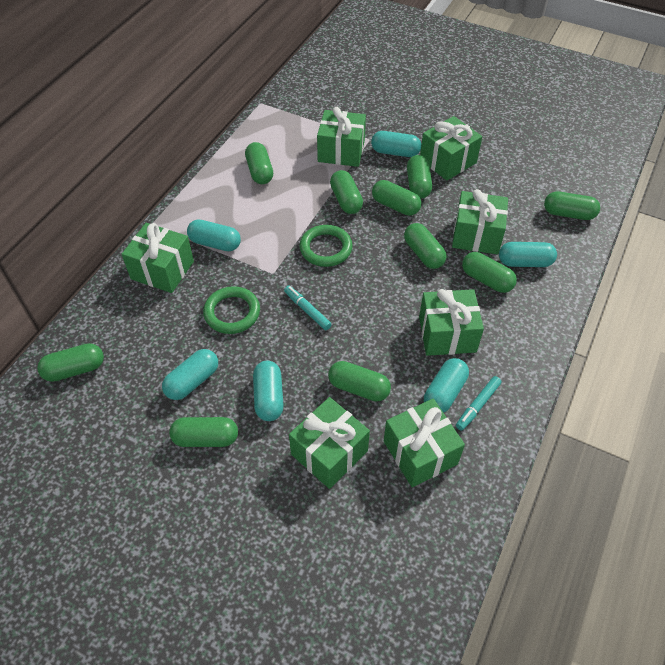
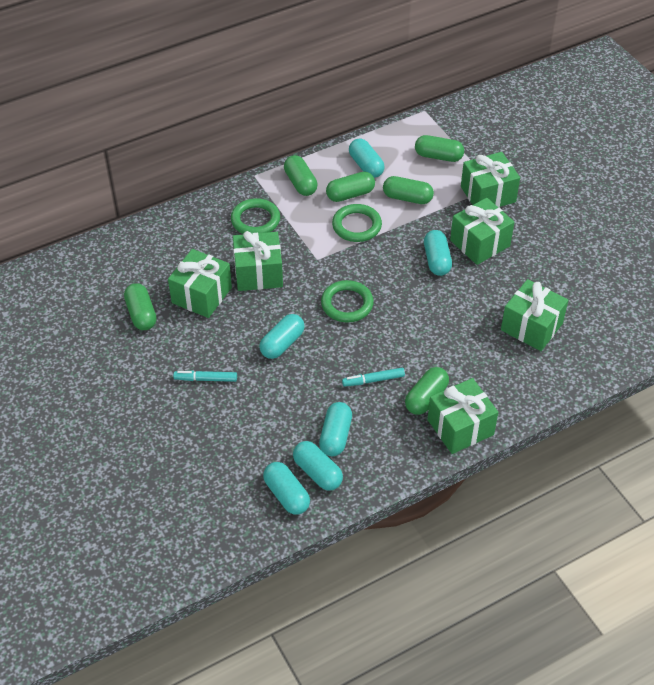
green capsule: 10 -> 6
green gift: 7 -> 6
green ring: 2 -> 3

